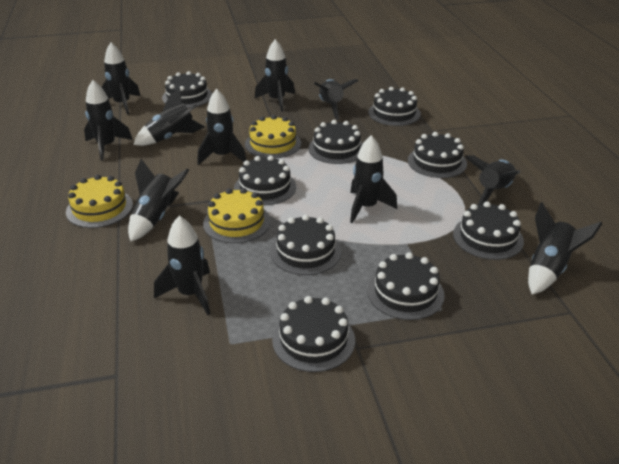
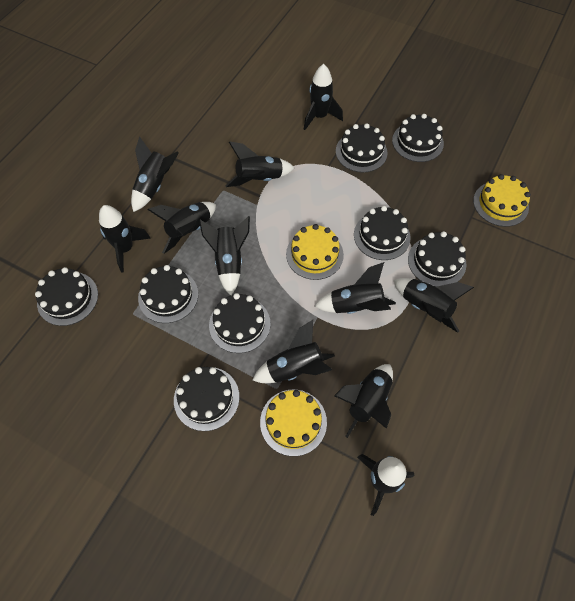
black cake: 9 -> 8

